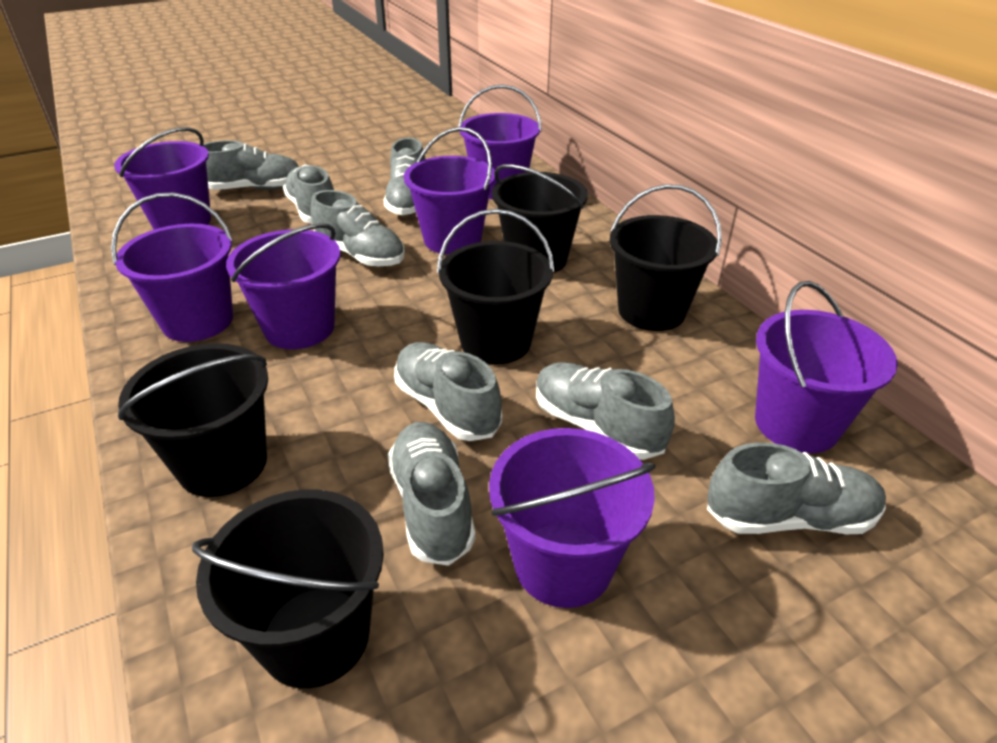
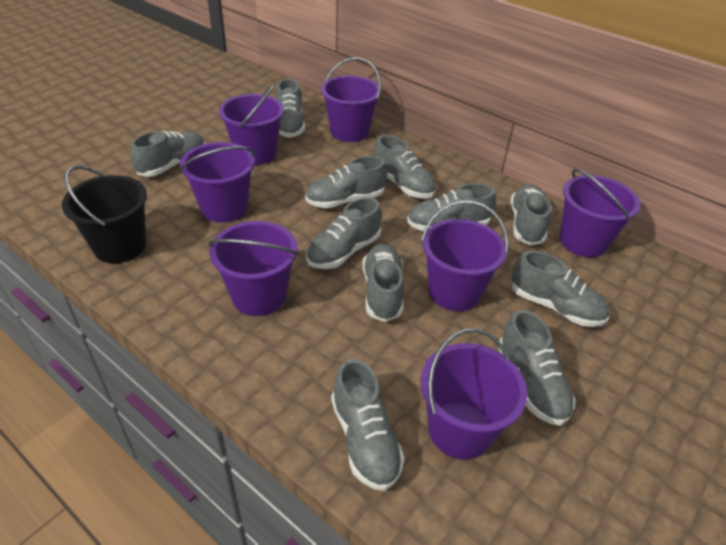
black bucket: 5 -> 1
grey shoe: 8 -> 11

